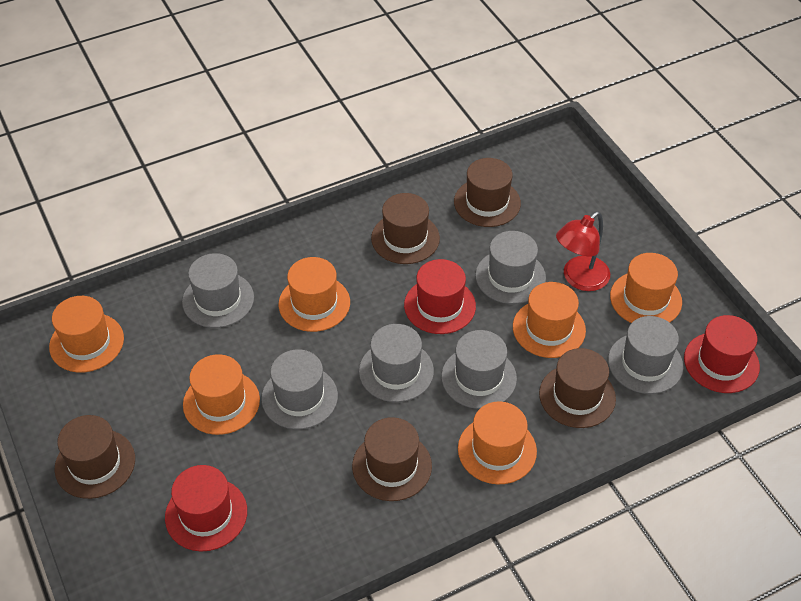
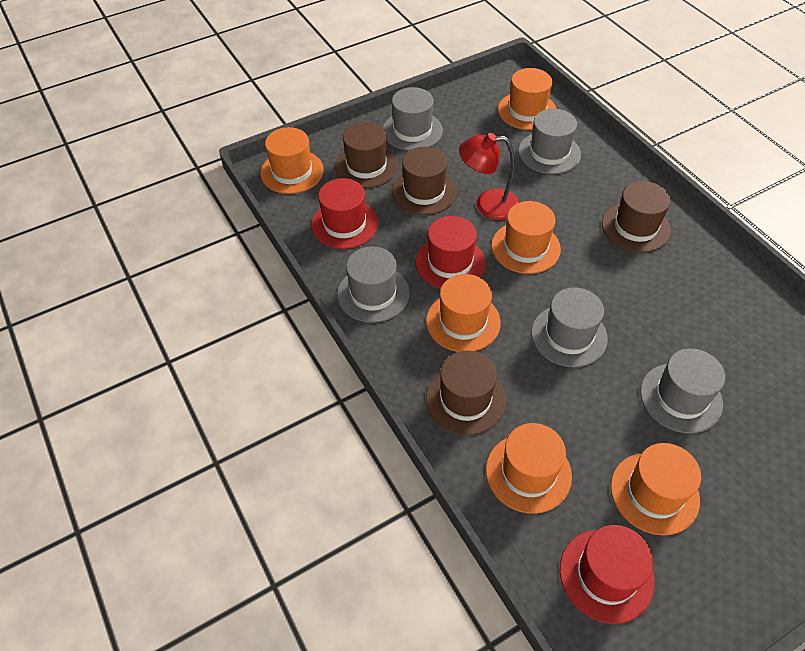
brown hat: 5 -> 4
grey hat: 6 -> 5

